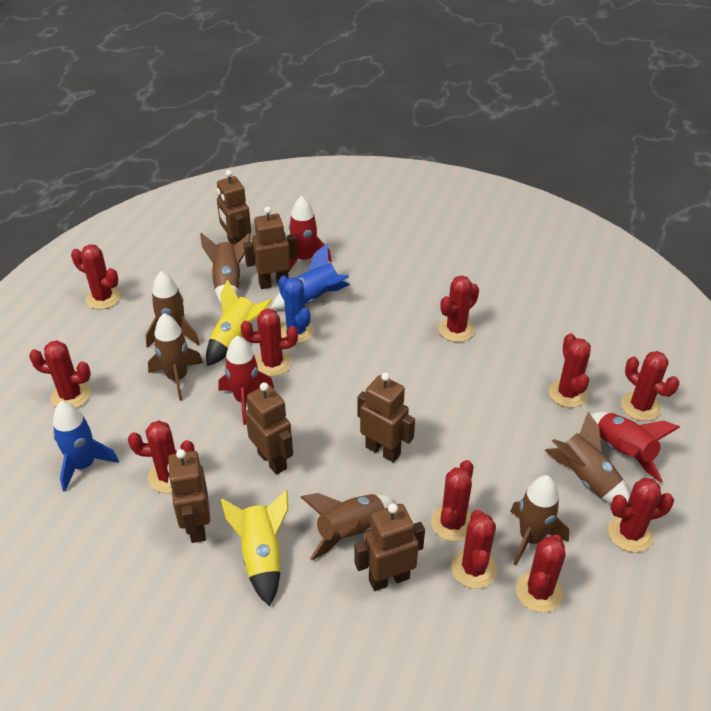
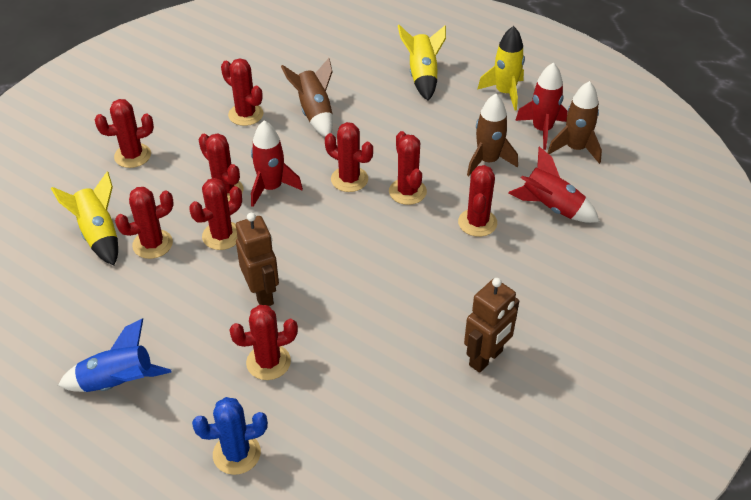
blue rocket: 2 -> 1
brown robot: 6 -> 2
brown rocket: 6 -> 3
red cactus: 11 -> 9
yellow rocket: 2 -> 3

